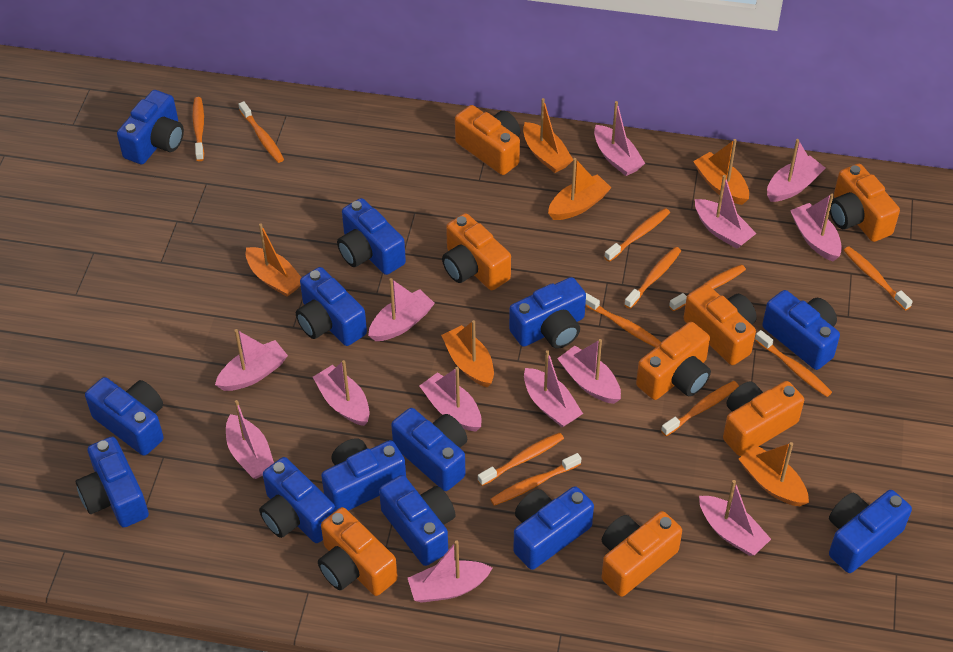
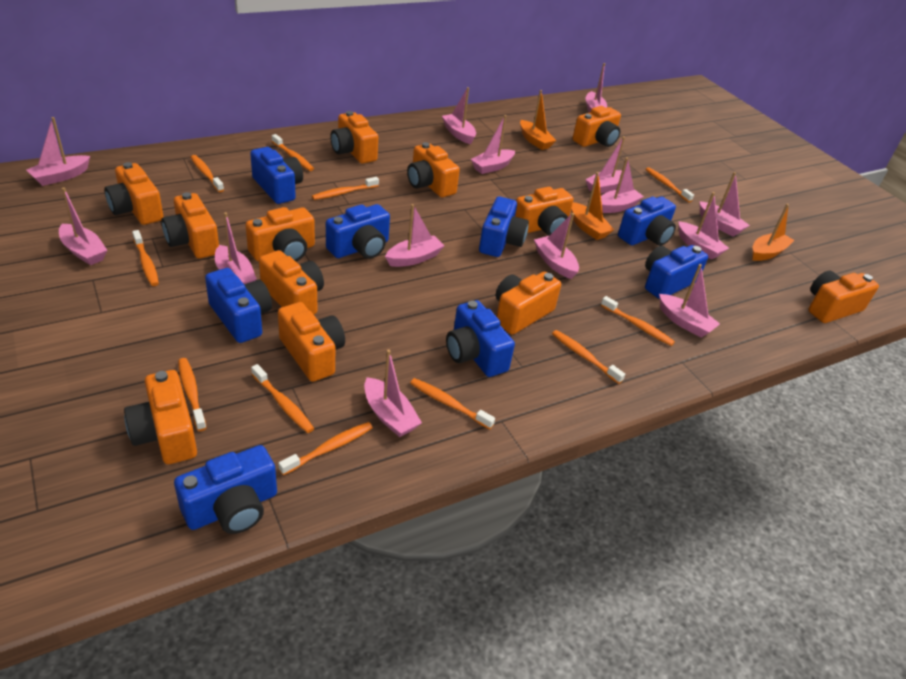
blue camera: 13 -> 8
orange boat: 6 -> 3
orange camera: 8 -> 12
pink boat: 13 -> 14

